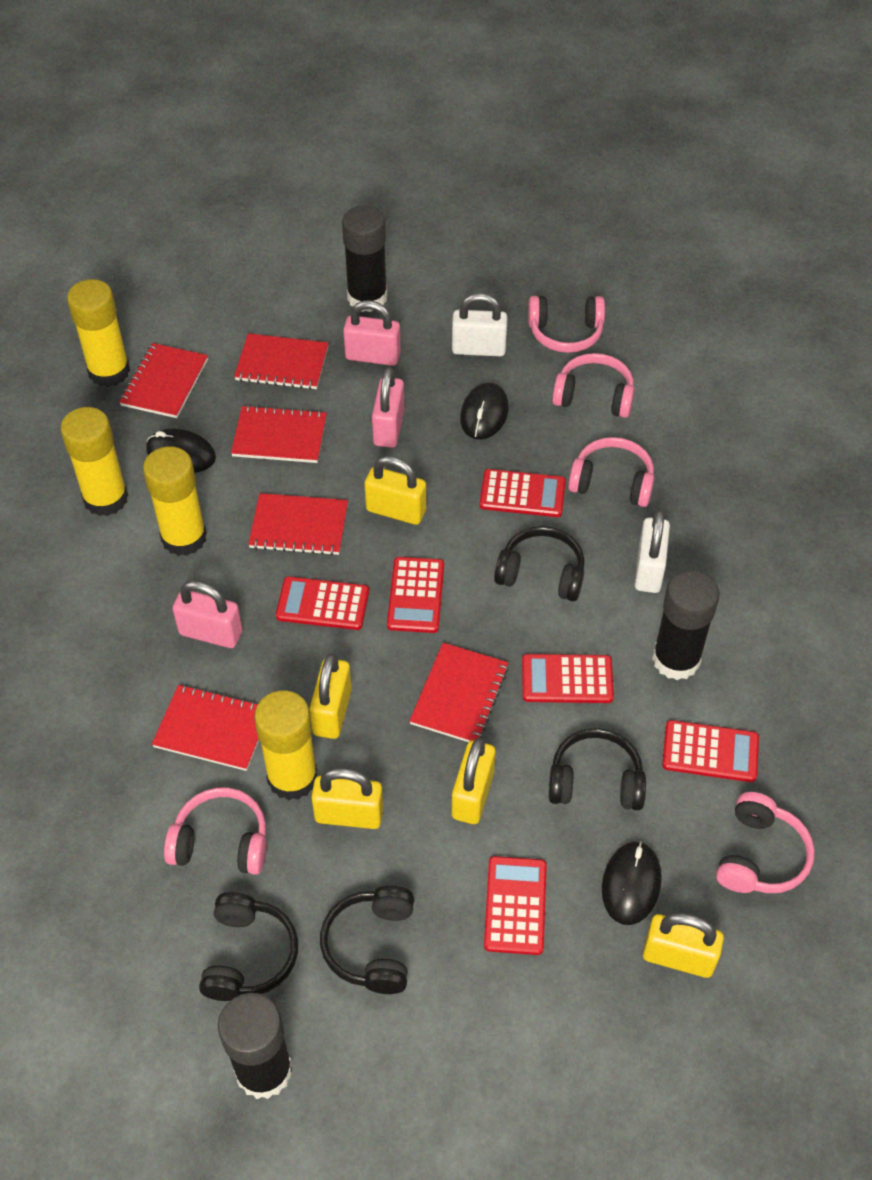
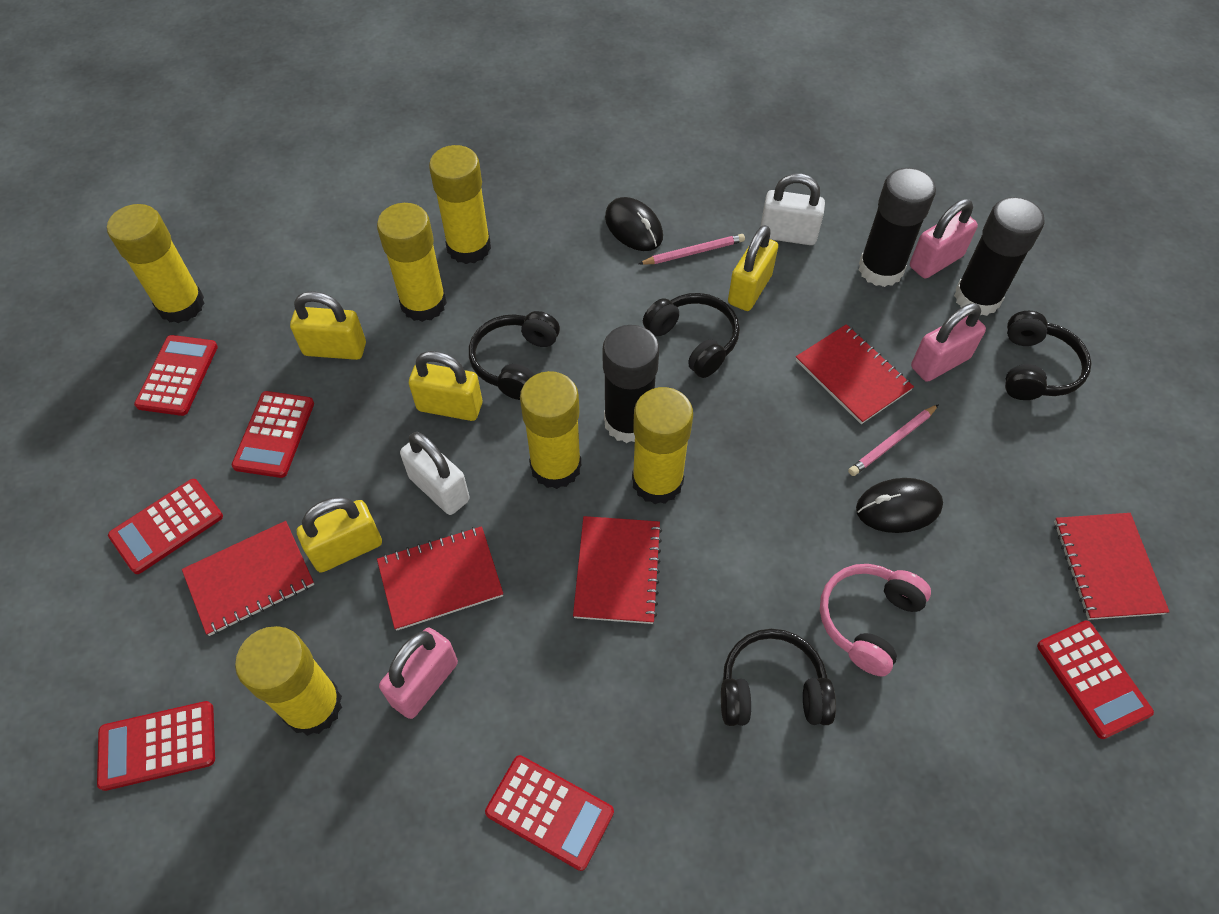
black mouse: 3 -> 2
pink headphones: 5 -> 1
pink pencil: 0 -> 2
red notebook: 6 -> 5
yellow glue stick: 4 -> 6
yellow padlock: 5 -> 4

